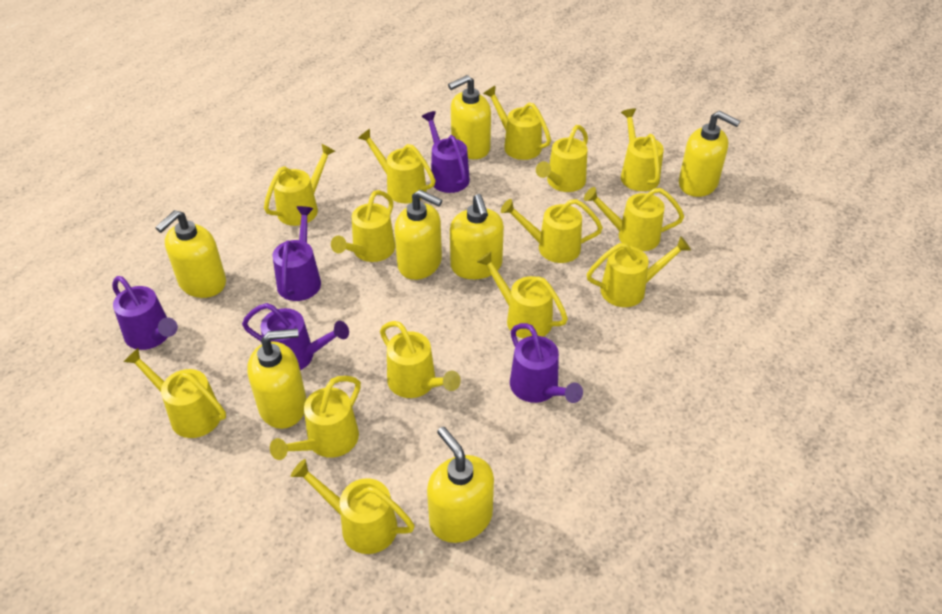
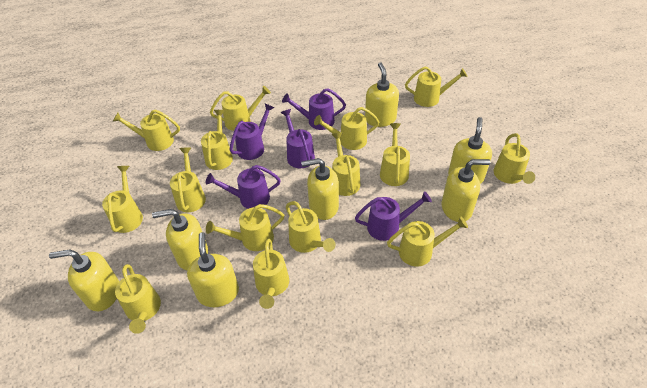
yellow watering can: 14 -> 15

